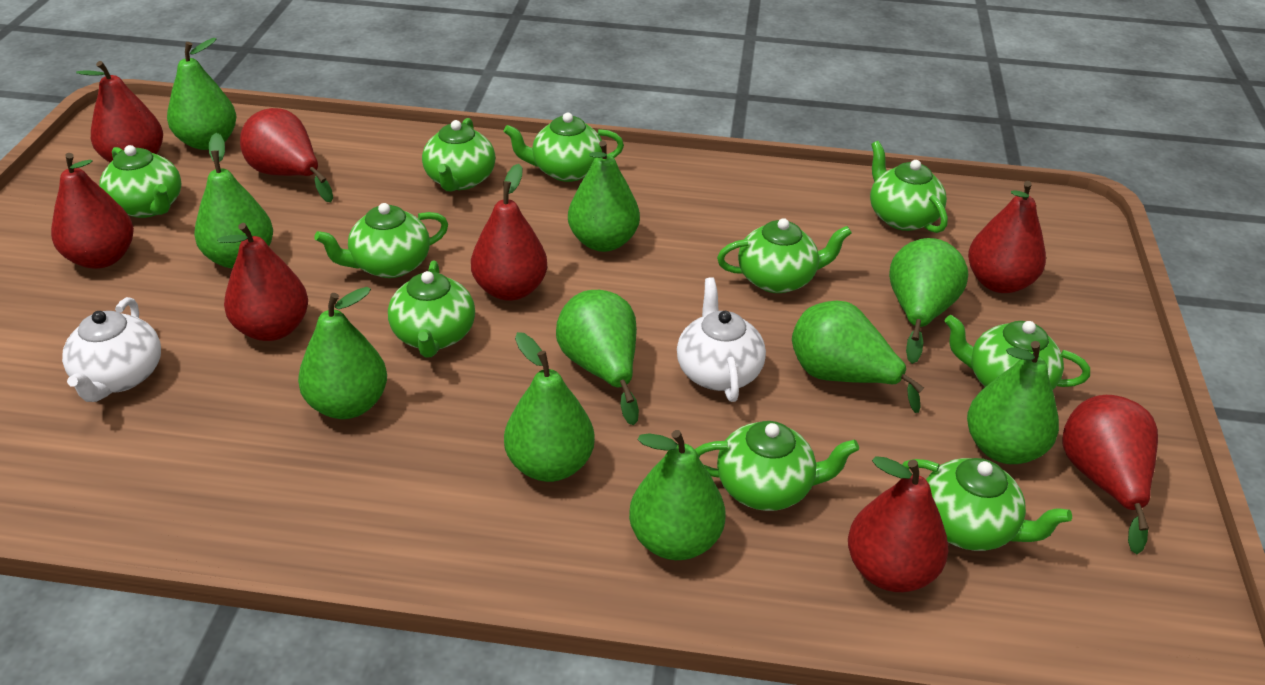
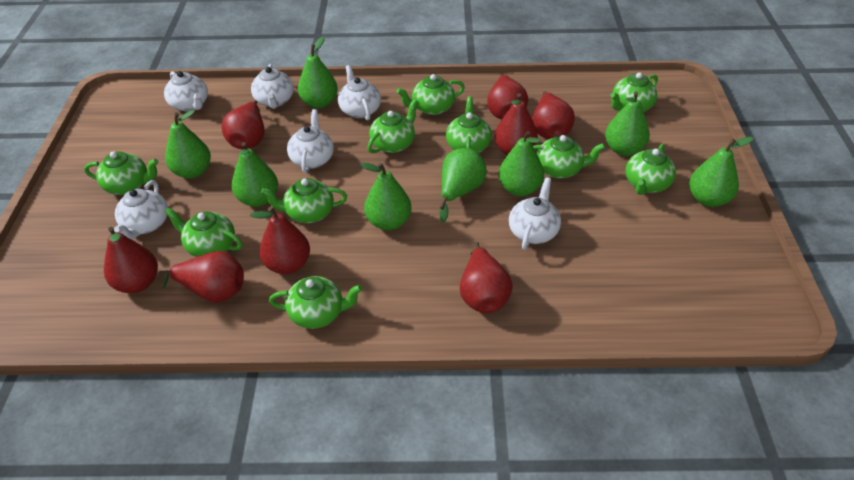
green pear: 10 -> 8
white teapot: 2 -> 6

